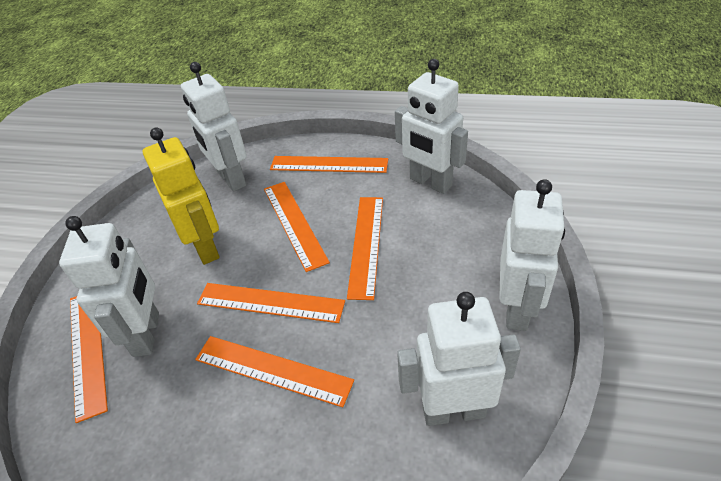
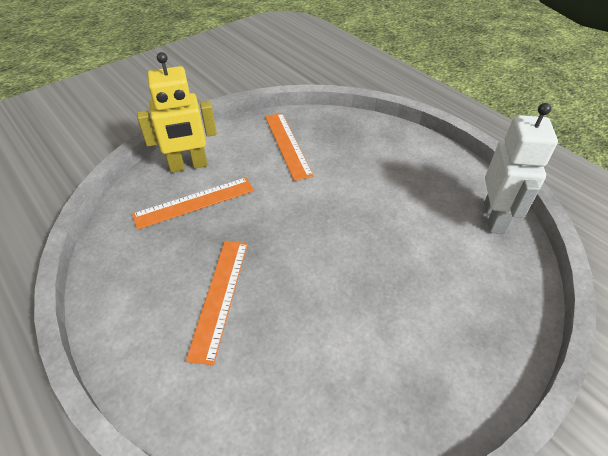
orange ruler: 6 -> 3
white robot: 5 -> 1

